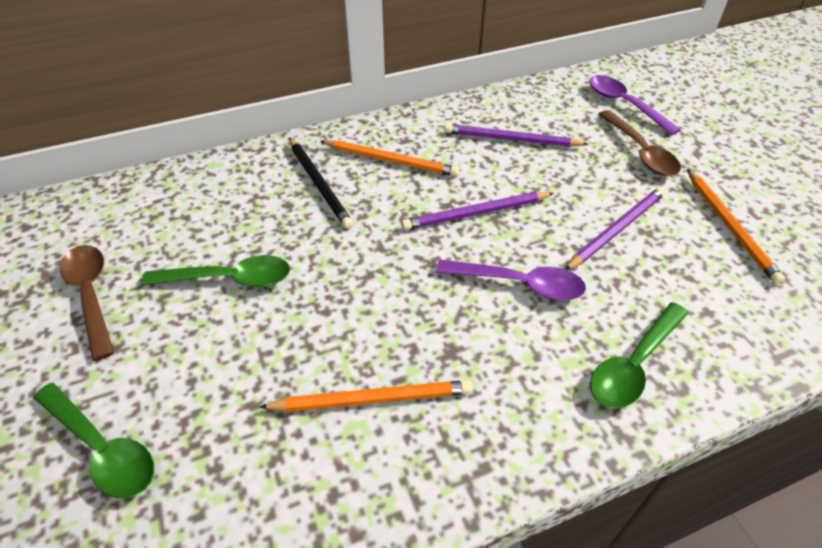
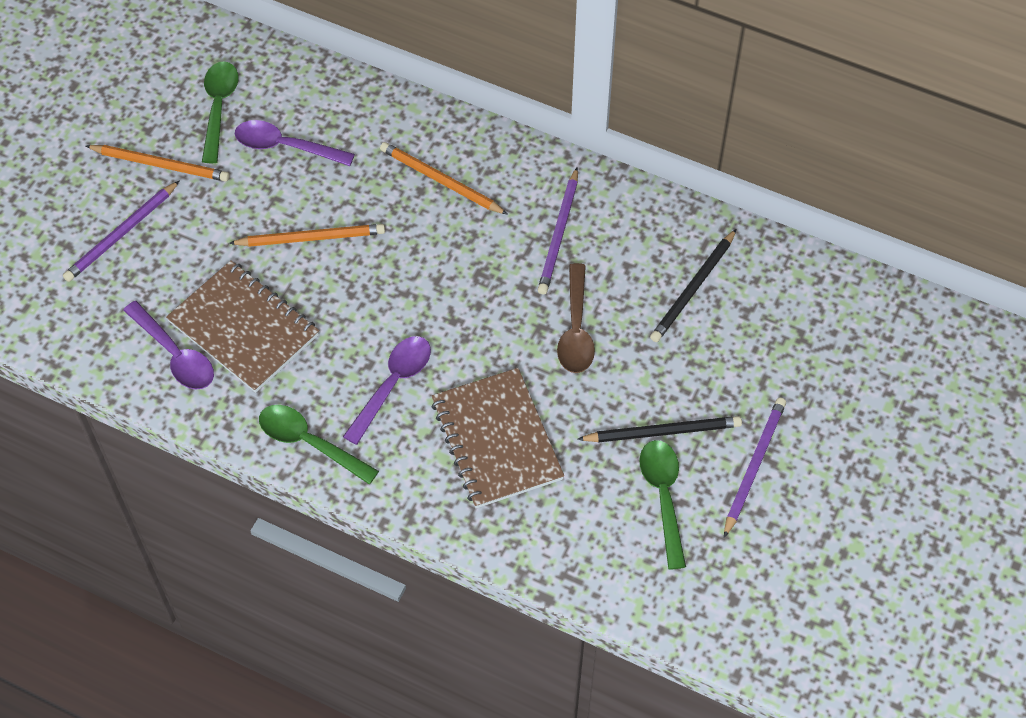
black pencil: 1 -> 2
brown notebook: 0 -> 2
brown spoon: 2 -> 1
purple spoon: 2 -> 3

